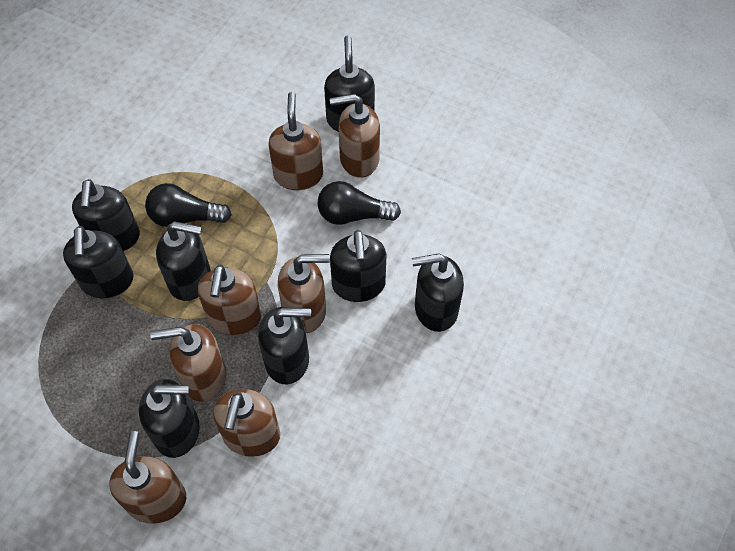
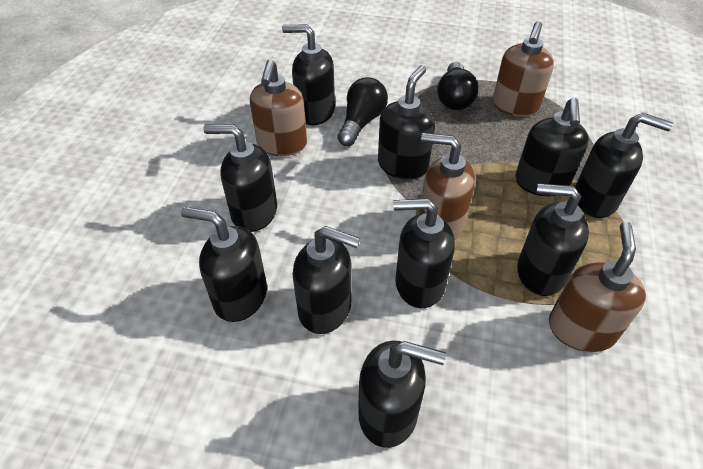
black soap dispenser: 8 -> 10
brown soap dispenser: 7 -> 4

